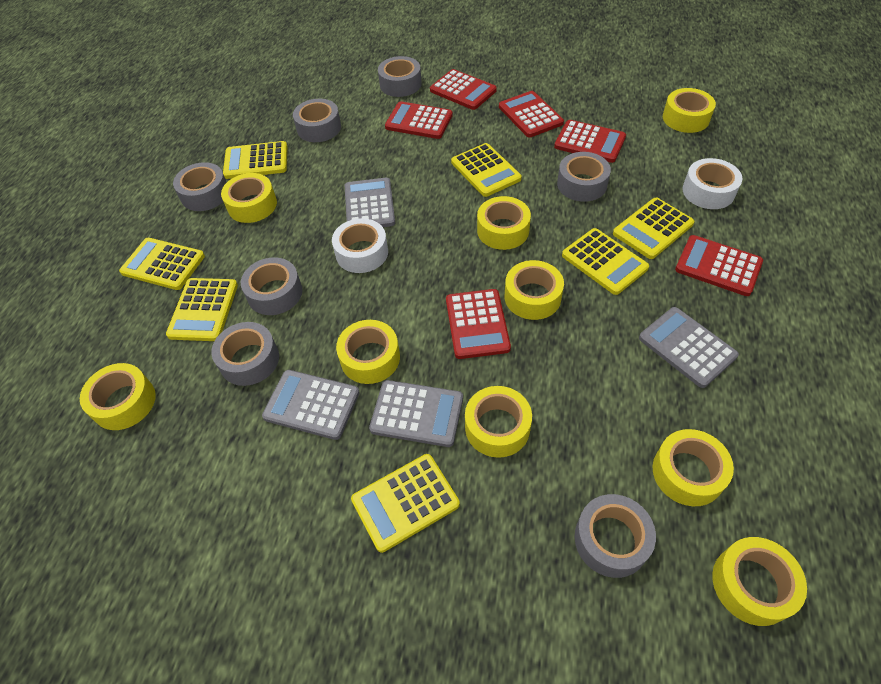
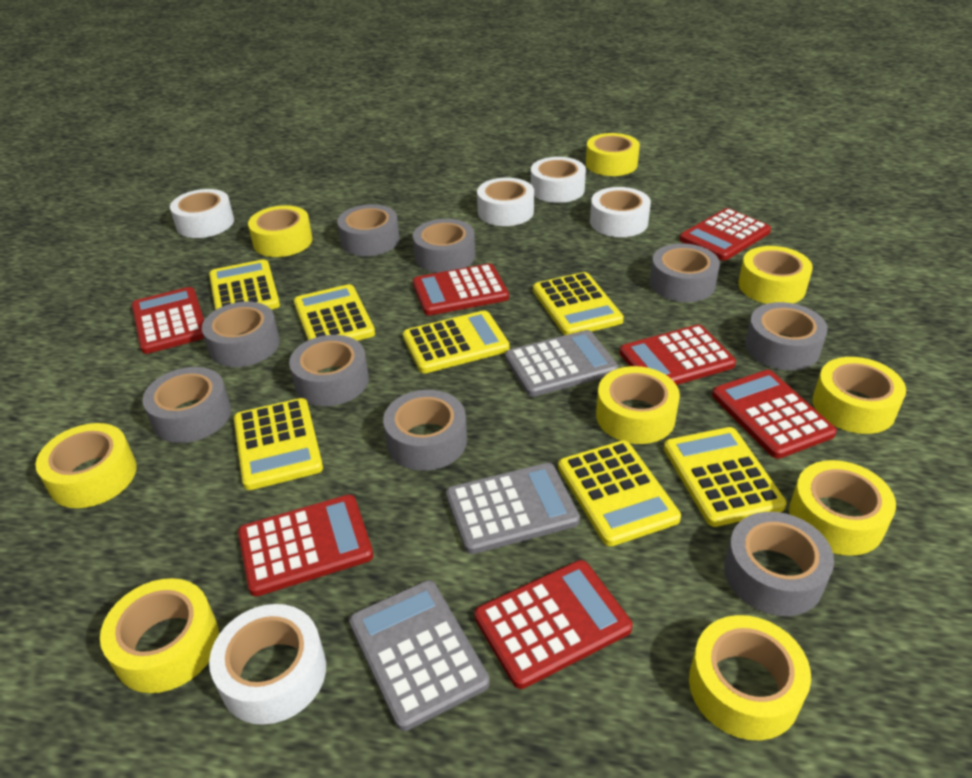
grey calculator: 4 -> 3
grey tape: 7 -> 9
red calculator: 6 -> 7
white tape: 2 -> 5

